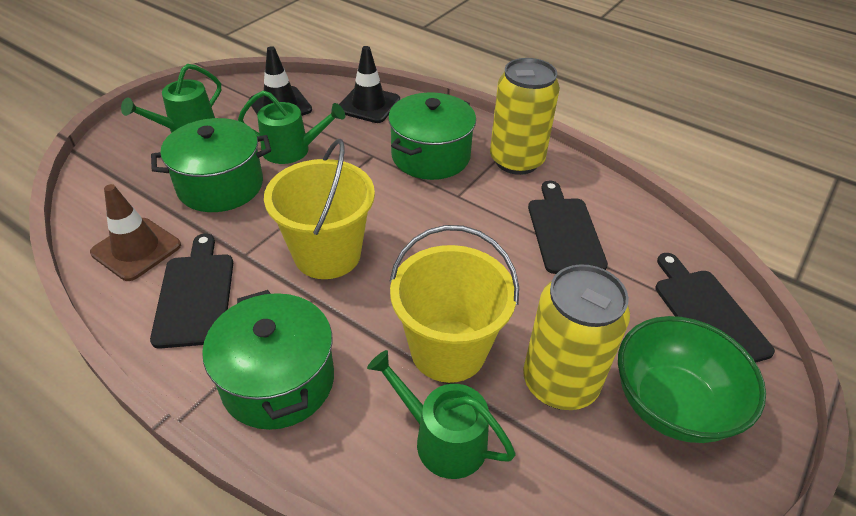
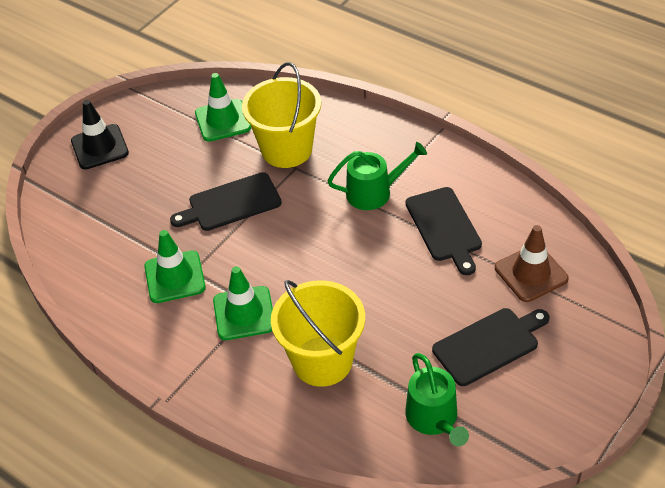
black traffic cone: 2 -> 1
green bowl: 1 -> 0
green pot: 3 -> 0
green traffic cone: 0 -> 3
green watering can: 3 -> 2
yellow can: 2 -> 0

